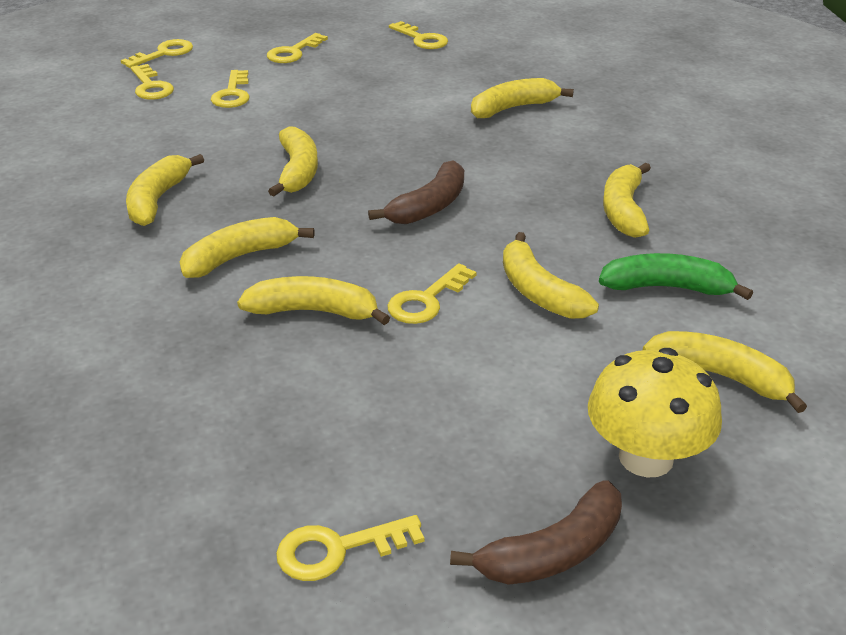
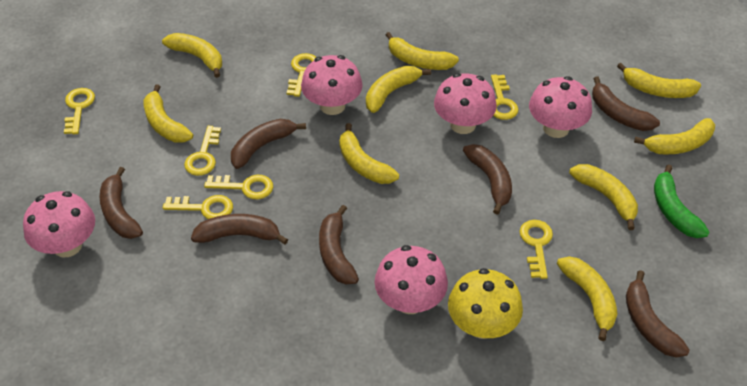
brown banana: 2 -> 7
pink mushroom: 0 -> 5
yellow banana: 8 -> 9

